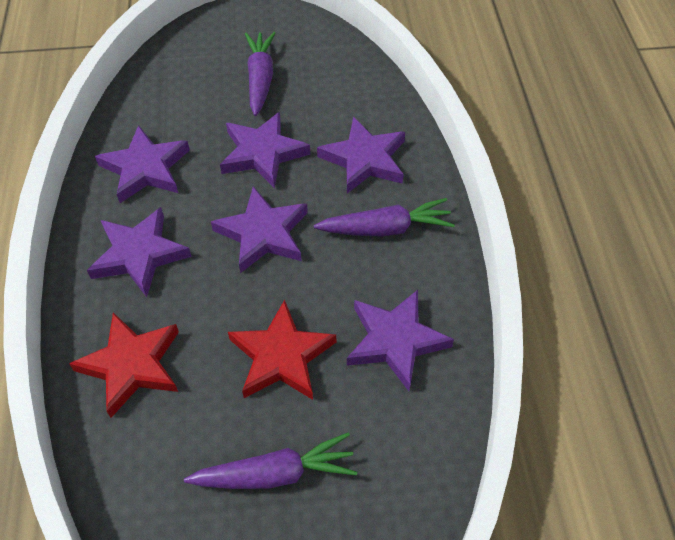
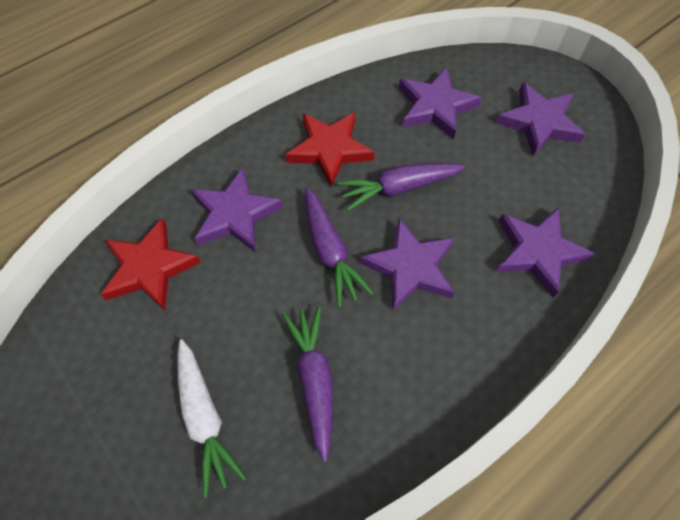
purple star: 6 -> 5
white carrot: 0 -> 1

